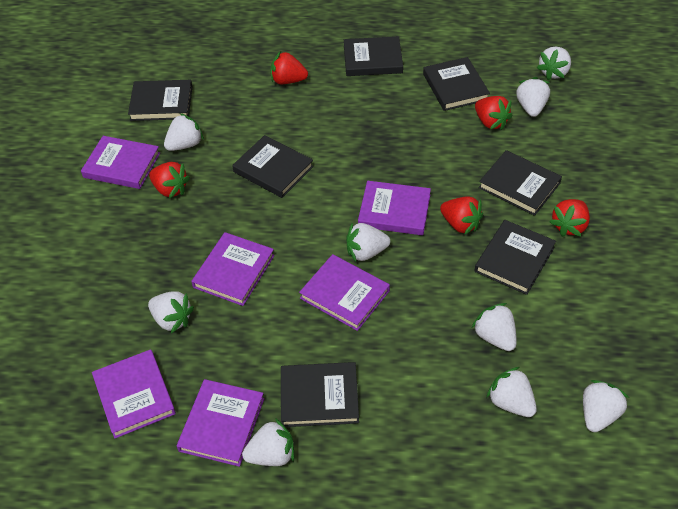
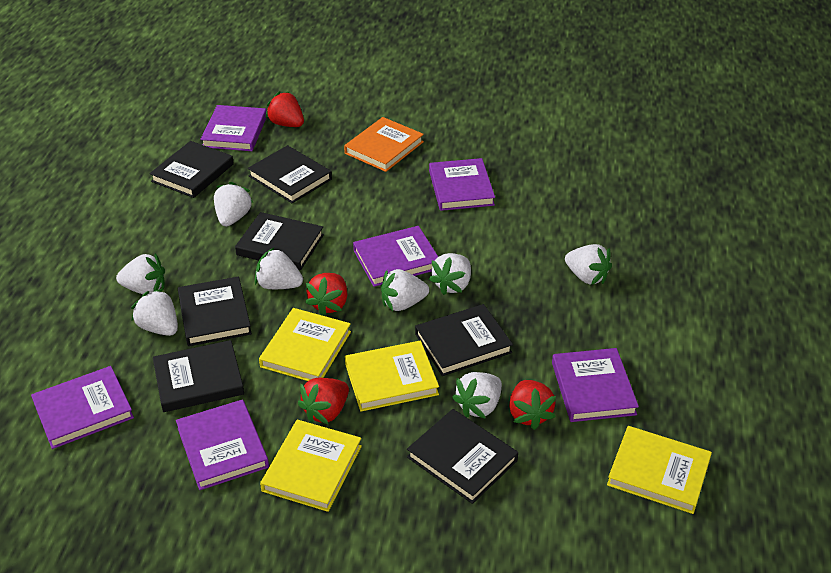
orange book: 0 -> 1
red strawberry: 5 -> 4
white strawberry: 9 -> 8
yellow book: 0 -> 4

